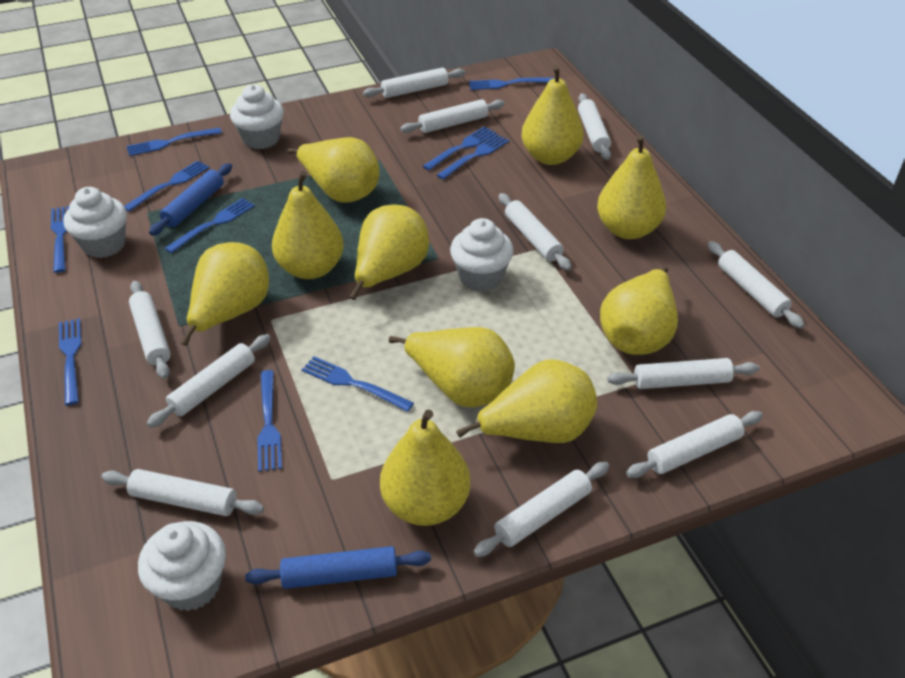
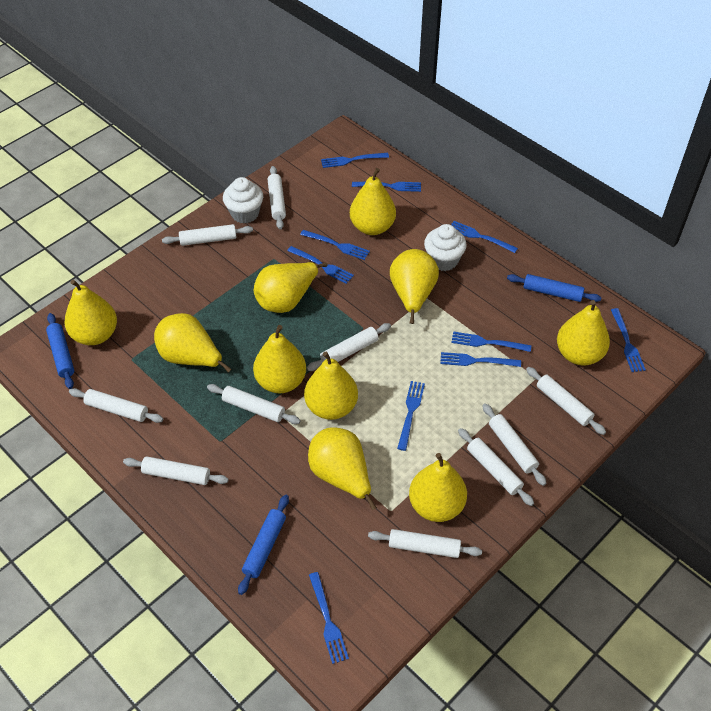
blue rolling pin: 2 -> 3
white cupcake: 4 -> 2
white rolling pin: 11 -> 10

